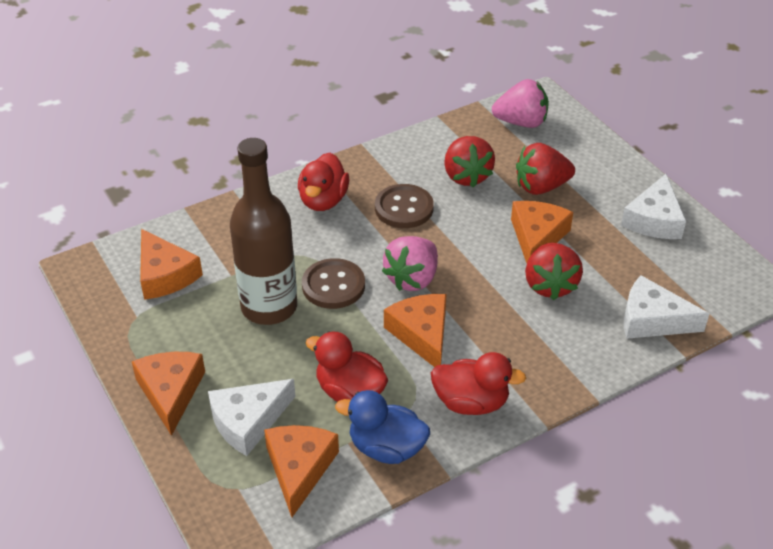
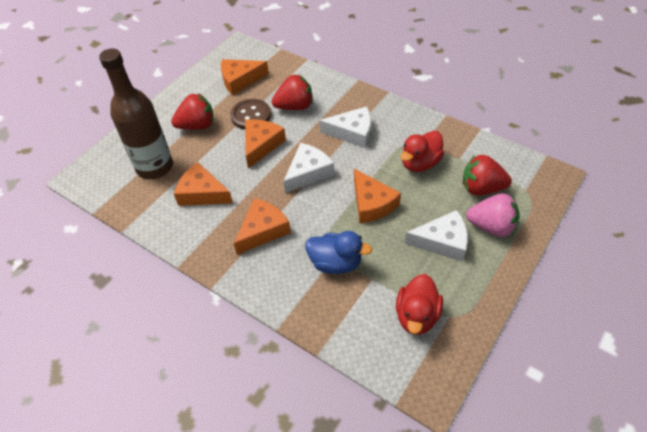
brown button: 2 -> 1
pink strawberry: 2 -> 1
red duck: 3 -> 2

